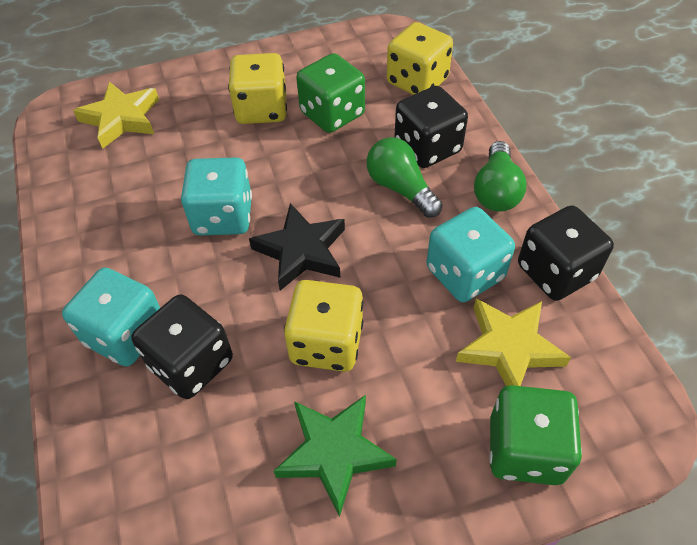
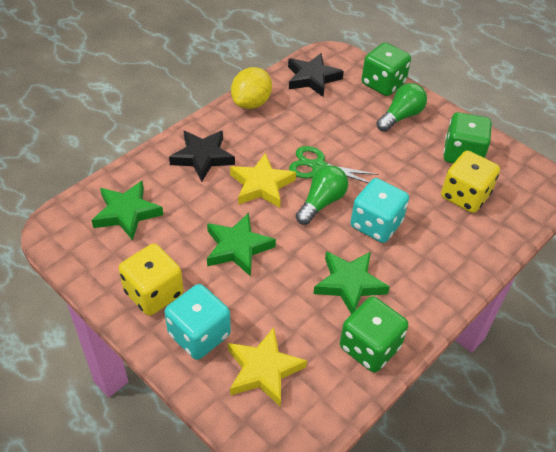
black dice: 3 -> 0
black star: 1 -> 2
green dice: 2 -> 3
green scissors: 0 -> 1
green star: 1 -> 3
turquoise dice: 3 -> 2
yellow dice: 3 -> 2
yellow lemon: 0 -> 1

